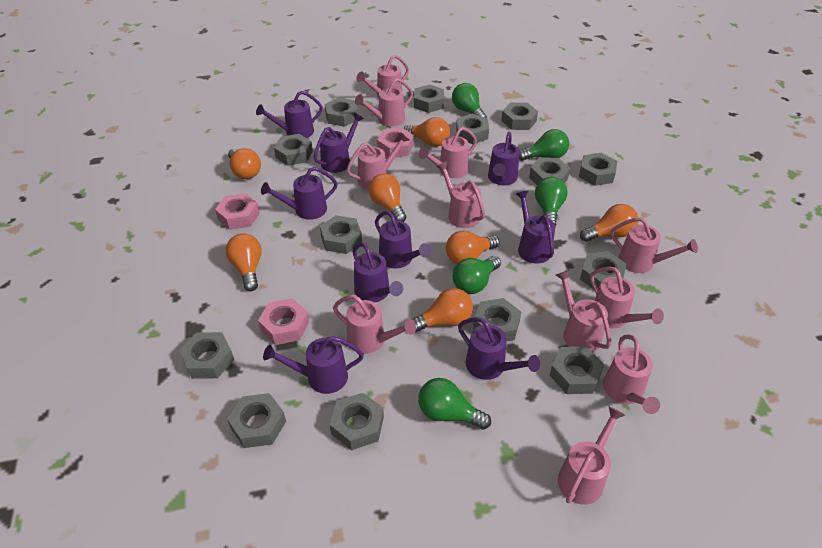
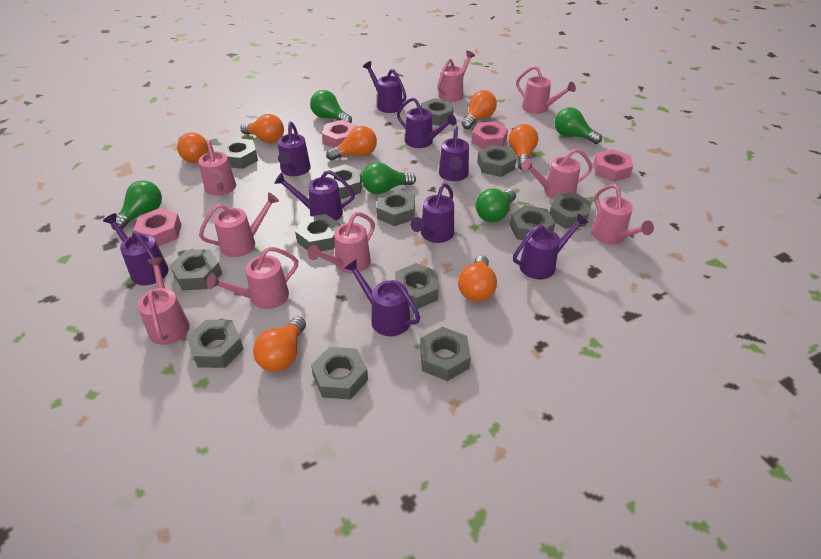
grey nut: 14 -> 13
pink nut: 3 -> 4
pink watering can: 11 -> 9

